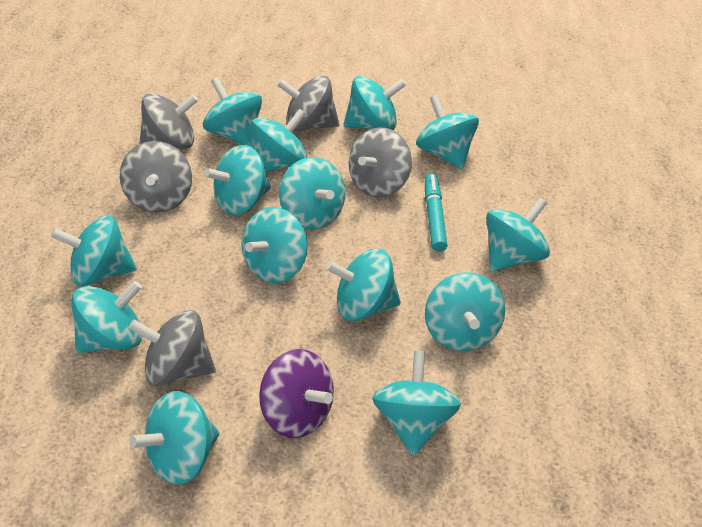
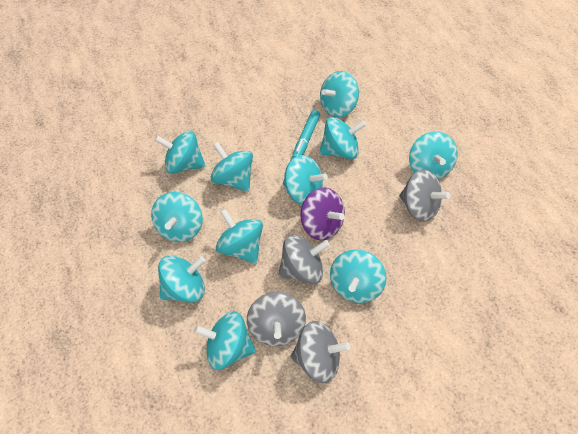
grey spinning top: 5 -> 4
turquoise spinning top: 14 -> 11

